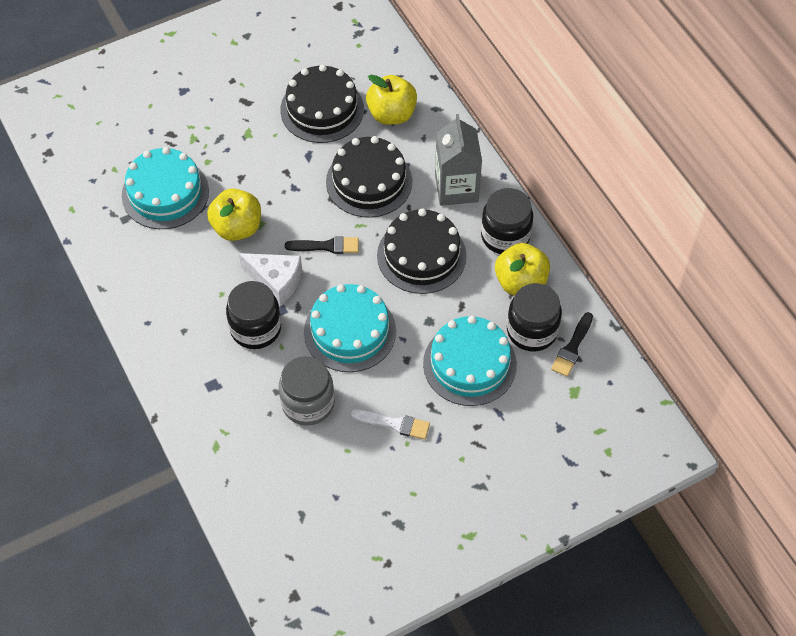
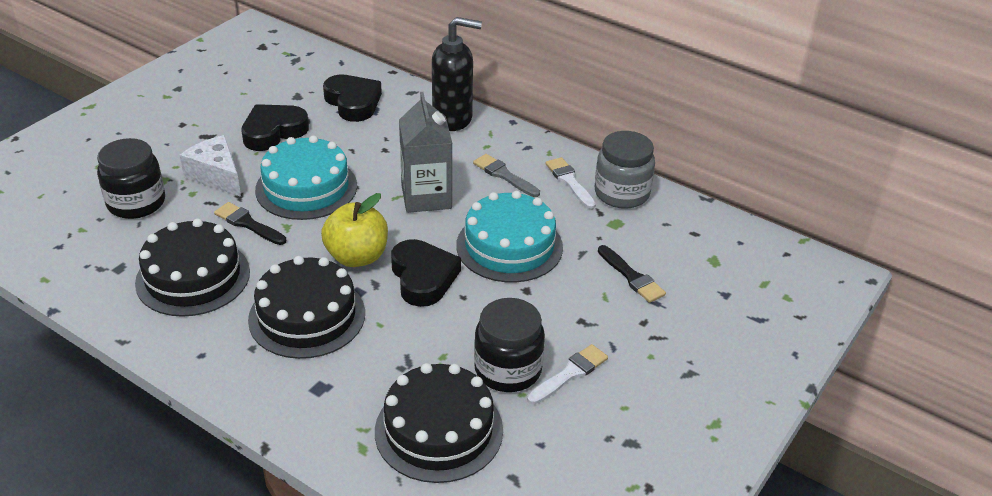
black heart: 0 -> 3
black jar: 3 -> 2
black soap dispenser: 0 -> 1
grey brush: 0 -> 1
turquoise cake: 3 -> 2
white brush: 1 -> 2
yellow apple: 3 -> 1

